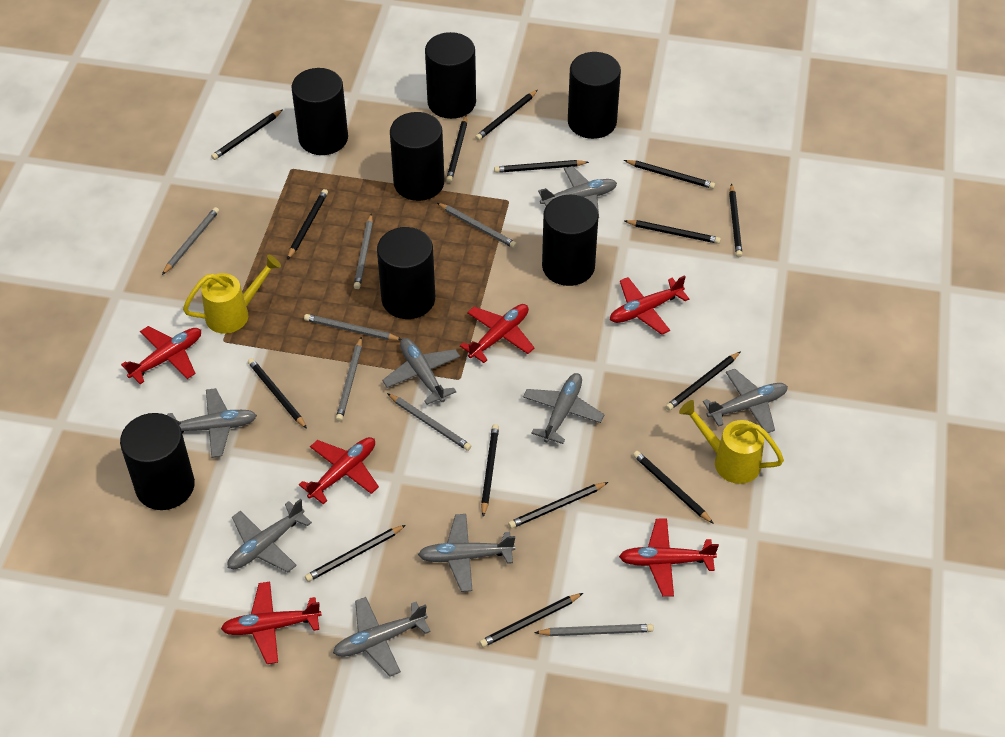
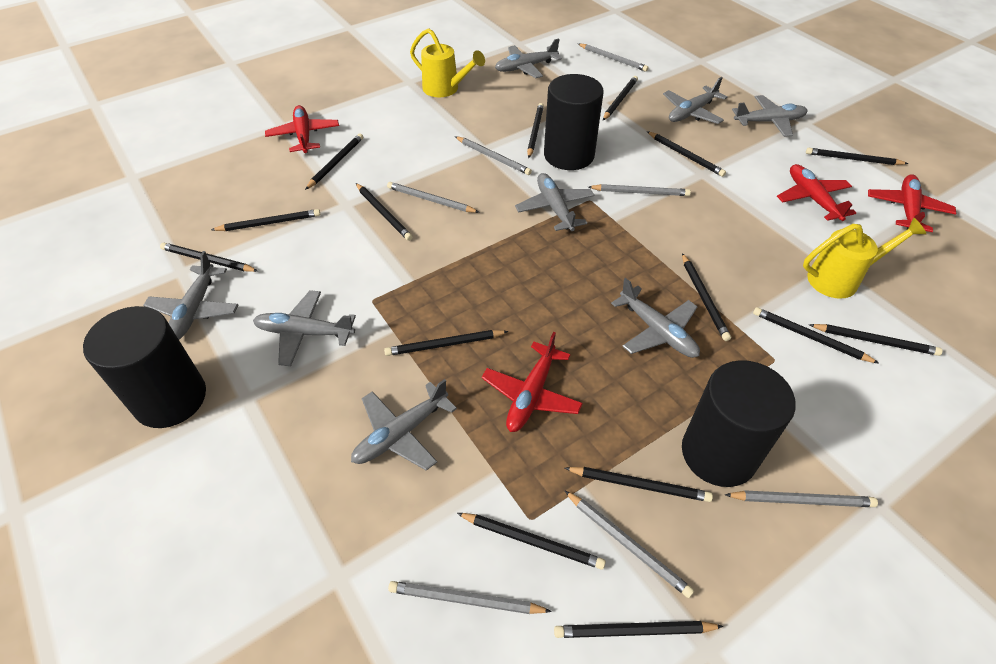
black cylinder: 7 -> 3
red plane: 6 -> 4

